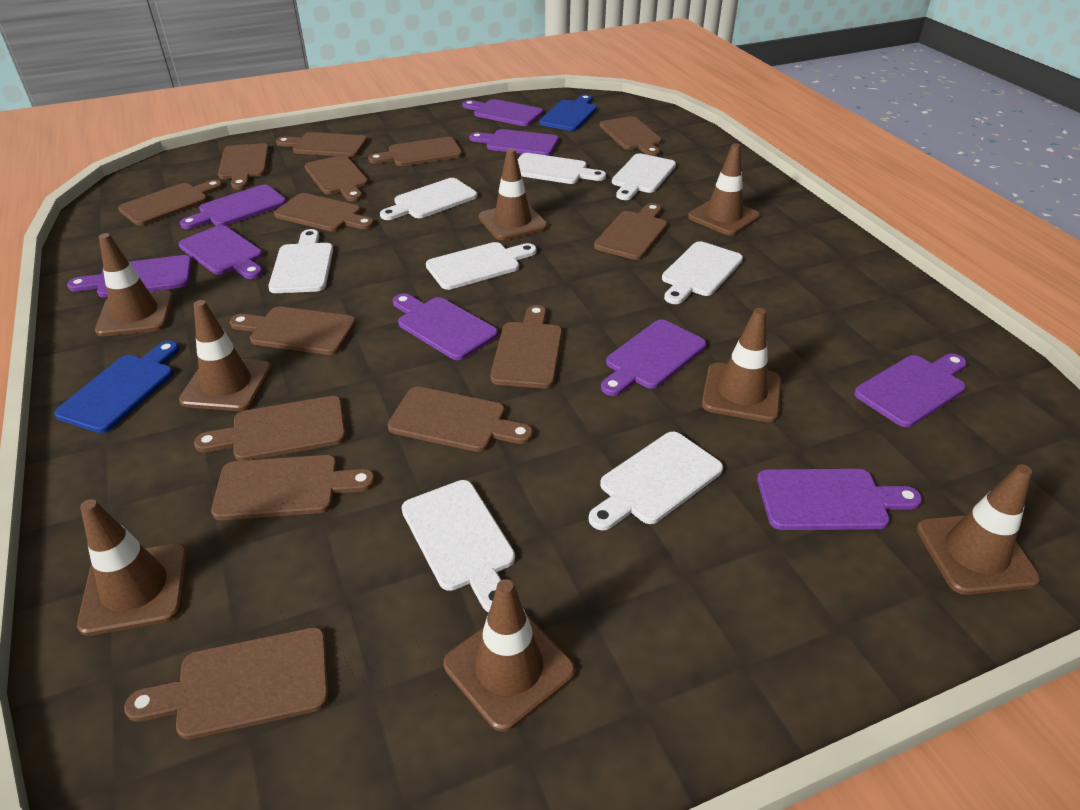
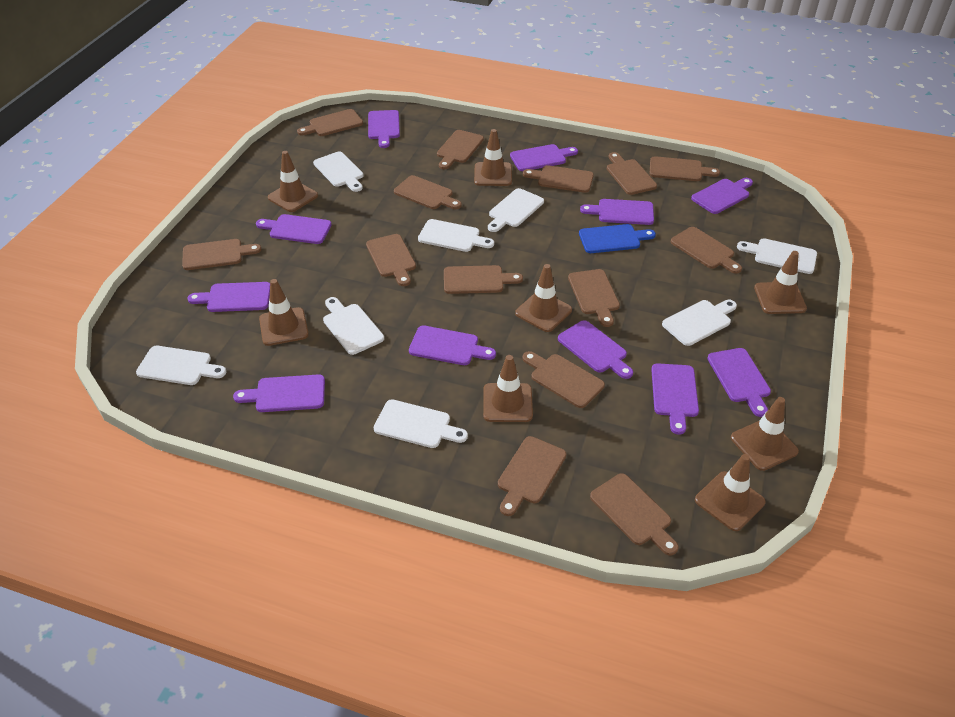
blue cutting board: 2 -> 1
purple cutting board: 9 -> 11

